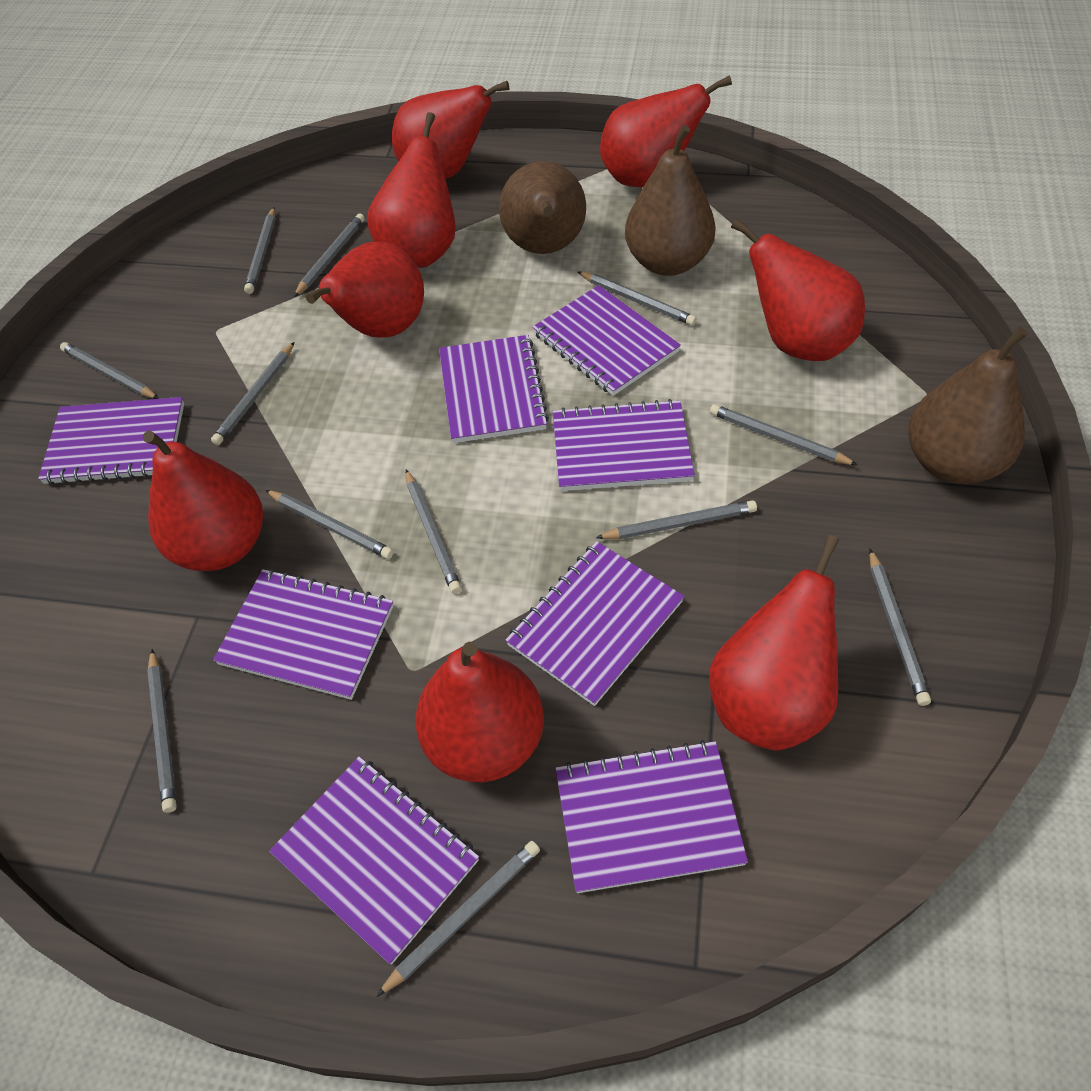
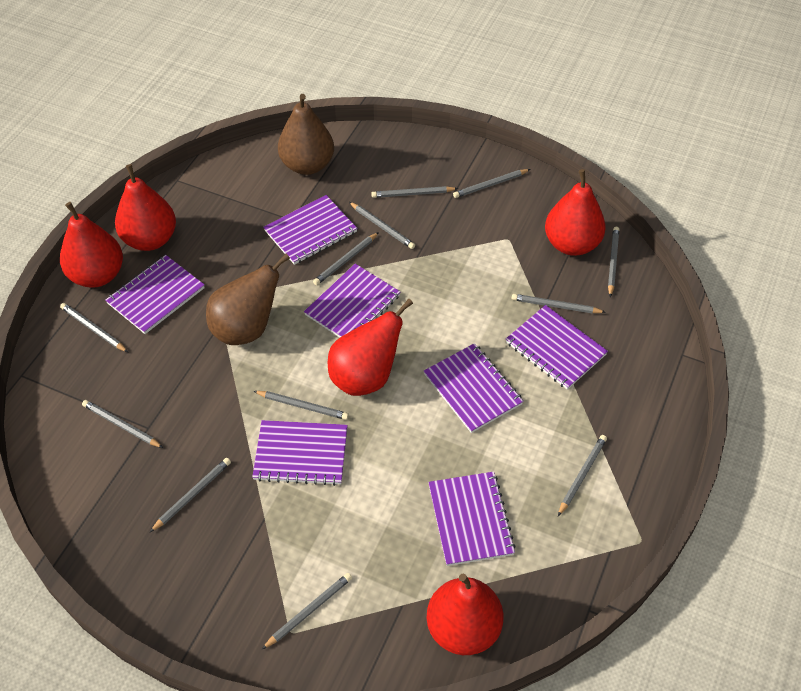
brown pear: 3 -> 2
purple notebook: 8 -> 7
red pear: 8 -> 5

